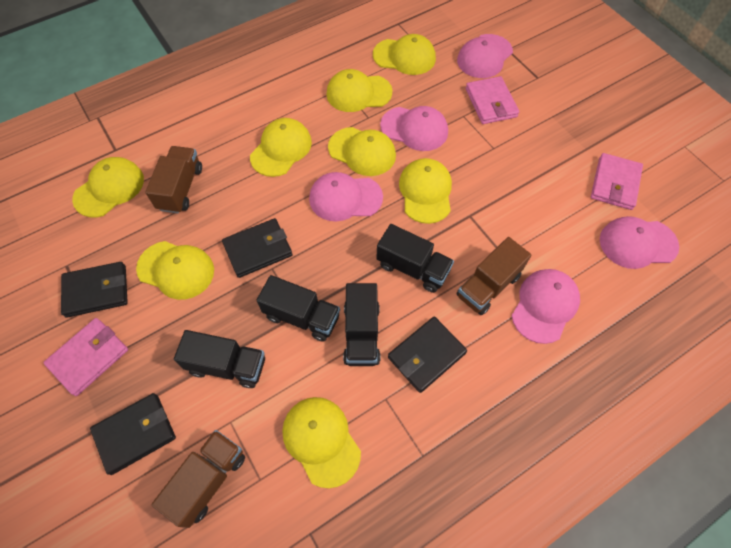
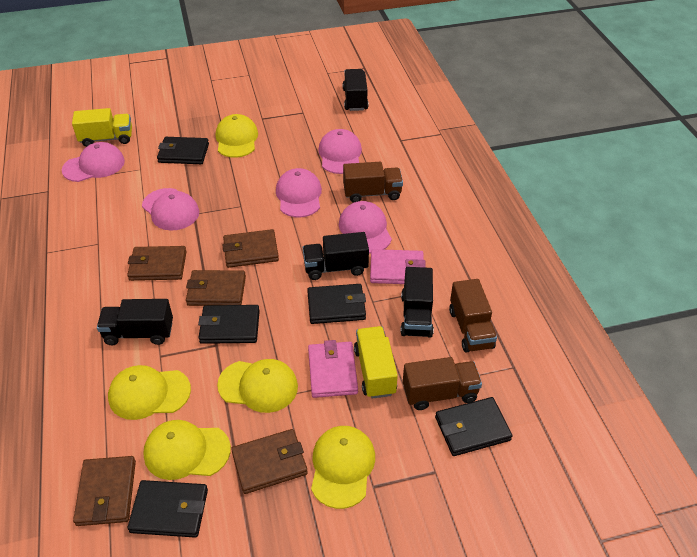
black wallet: 4 -> 5
brown wallet: 0 -> 5
pink wallet: 3 -> 2
yellow cap: 8 -> 5
yellow truck: 0 -> 2

